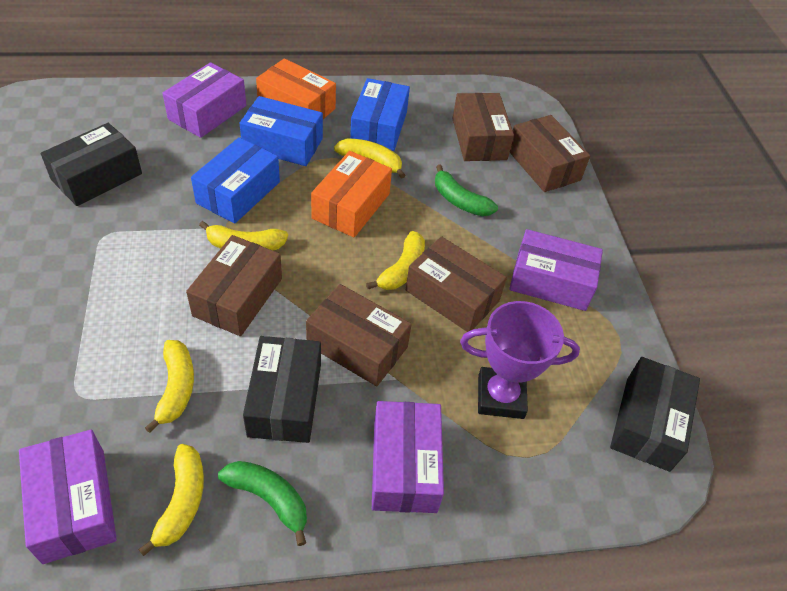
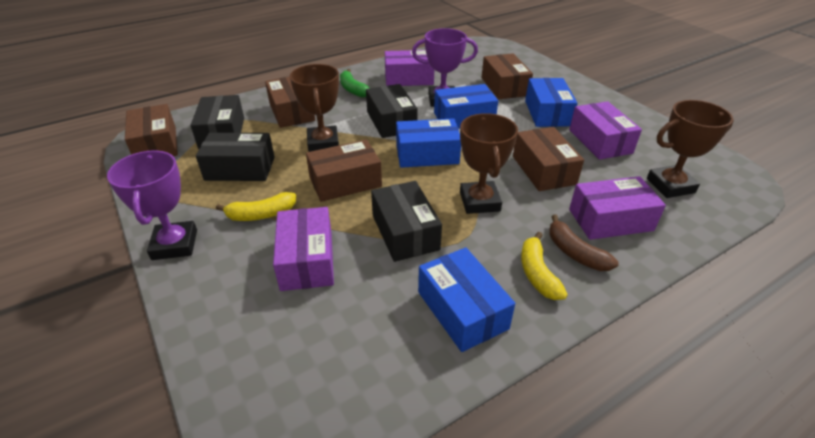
black box: 3 -> 4
blue box: 3 -> 4
brown banana: 0 -> 1
brown trophy: 0 -> 3
green banana: 2 -> 1
orange box: 2 -> 0
purple trophy: 1 -> 2
yellow banana: 5 -> 2

